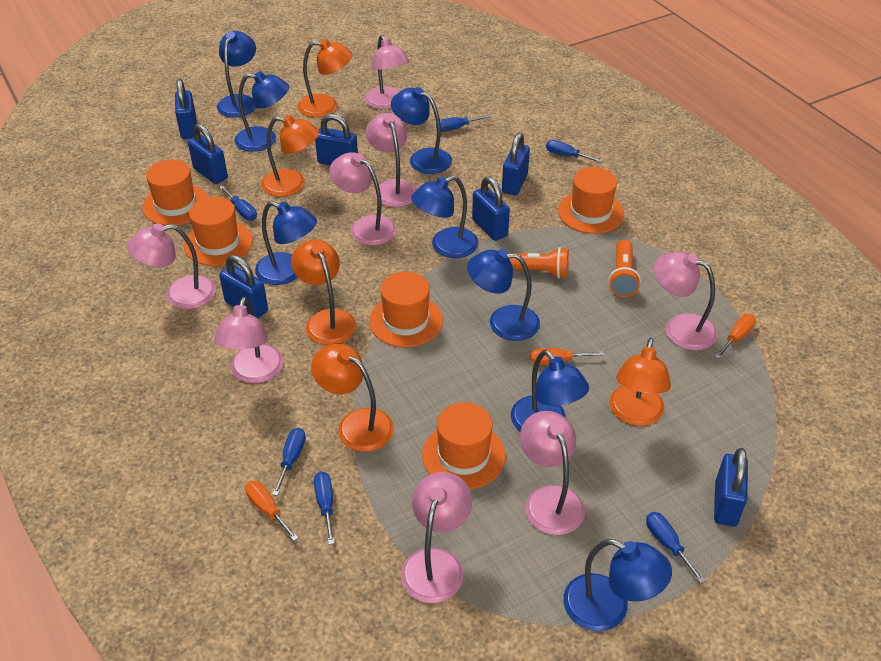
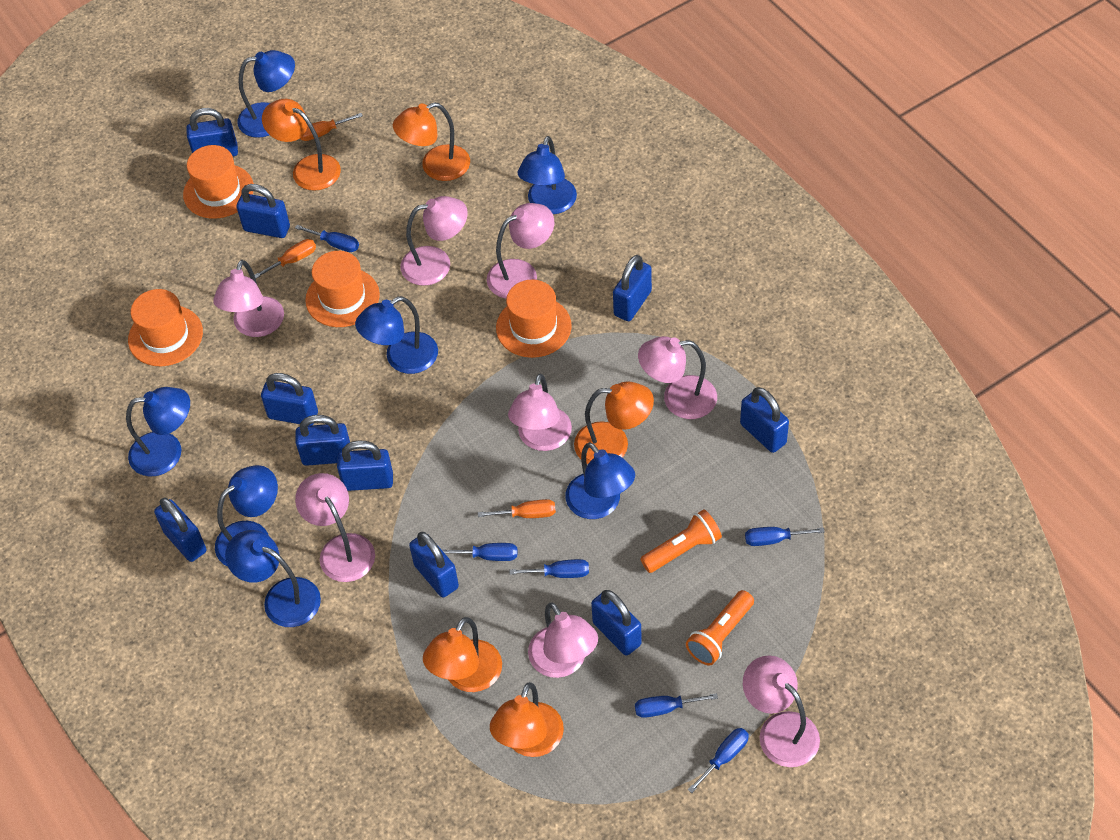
blue lamp: 8 -> 7
blue padlock: 7 -> 10
orange hat: 5 -> 4

